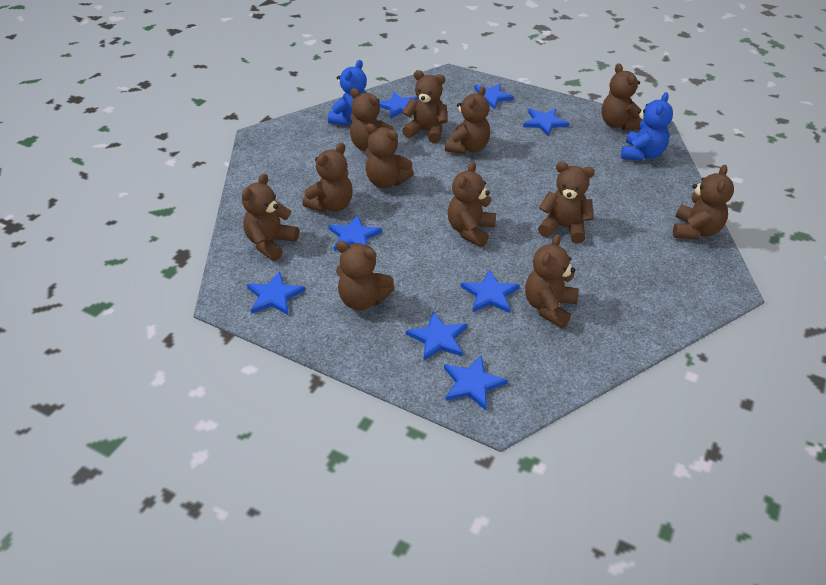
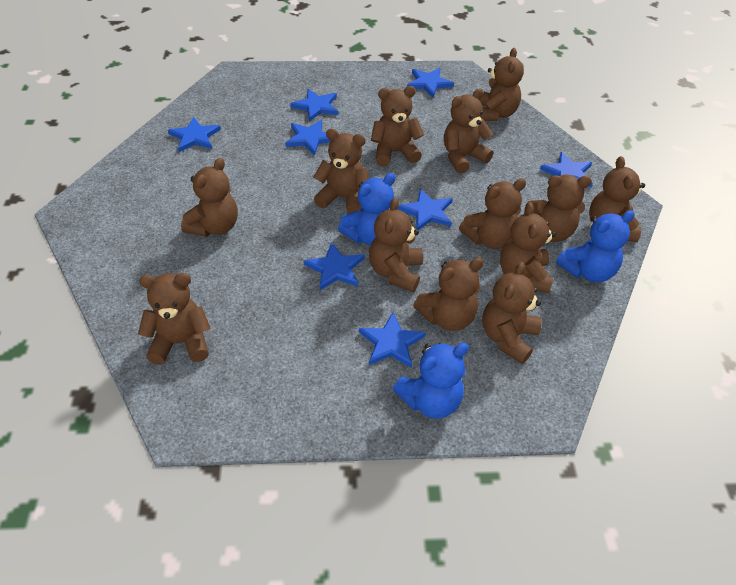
blue teddy bear: 2 -> 3
brown teddy bear: 12 -> 13

